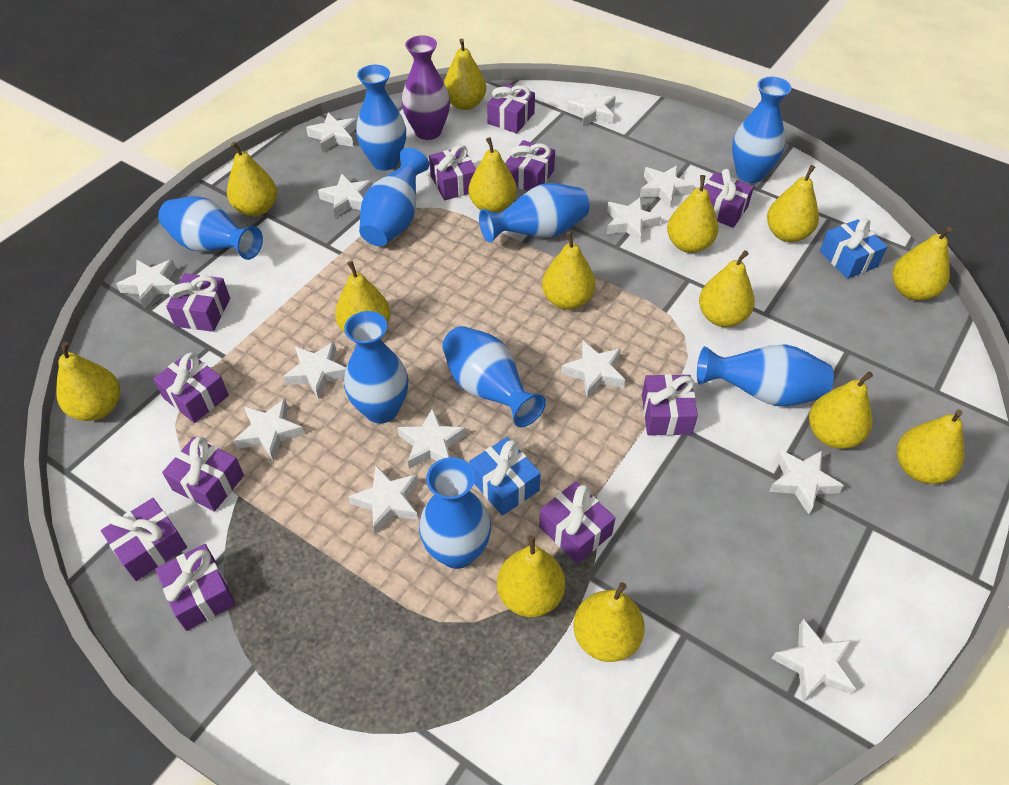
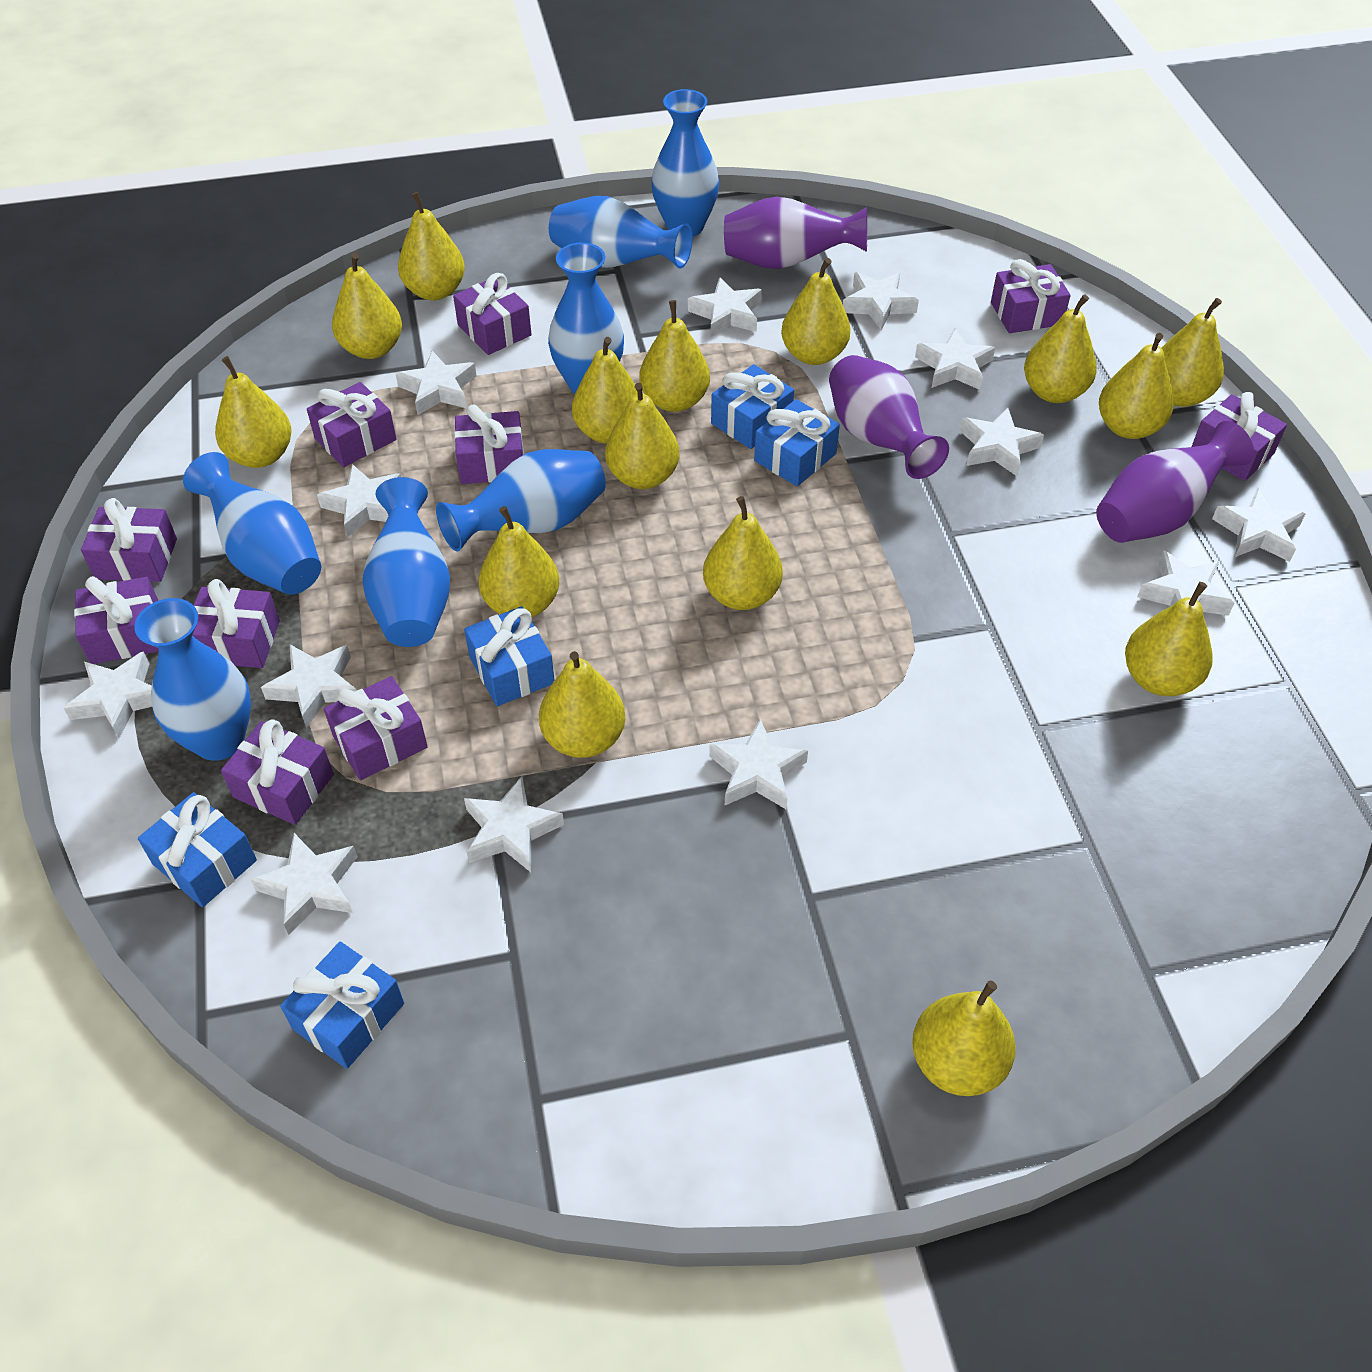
blue gift: 2 -> 5
blue vase: 9 -> 7
purple gift: 11 -> 10
purple vase: 1 -> 3
yellow pear: 14 -> 15

